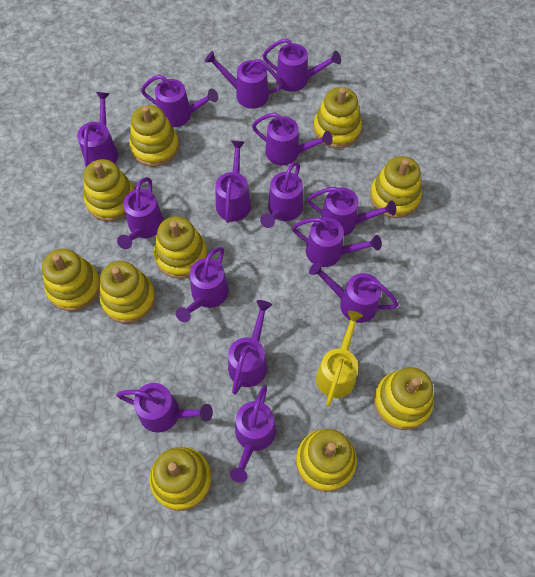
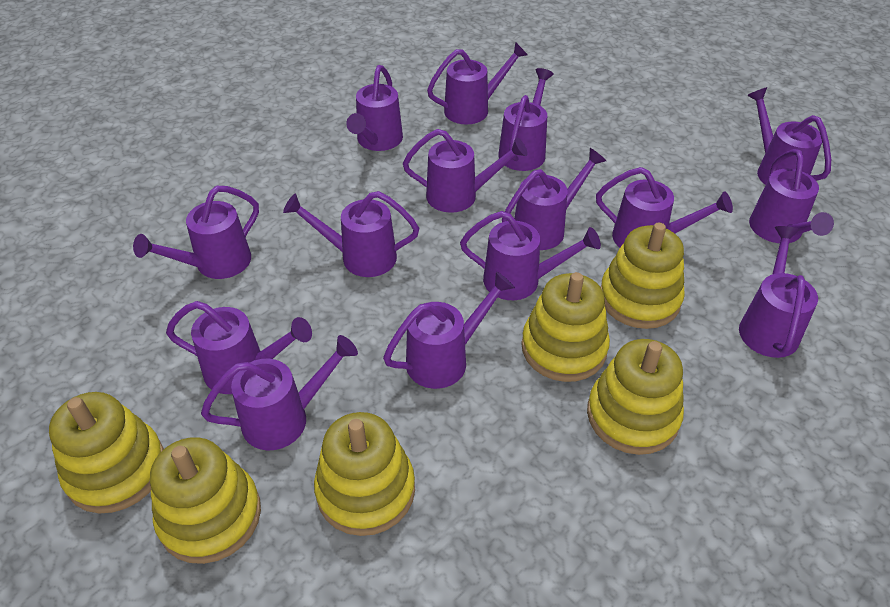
yellow stacking toy: 10 -> 6
yellow watering can: 1 -> 0

